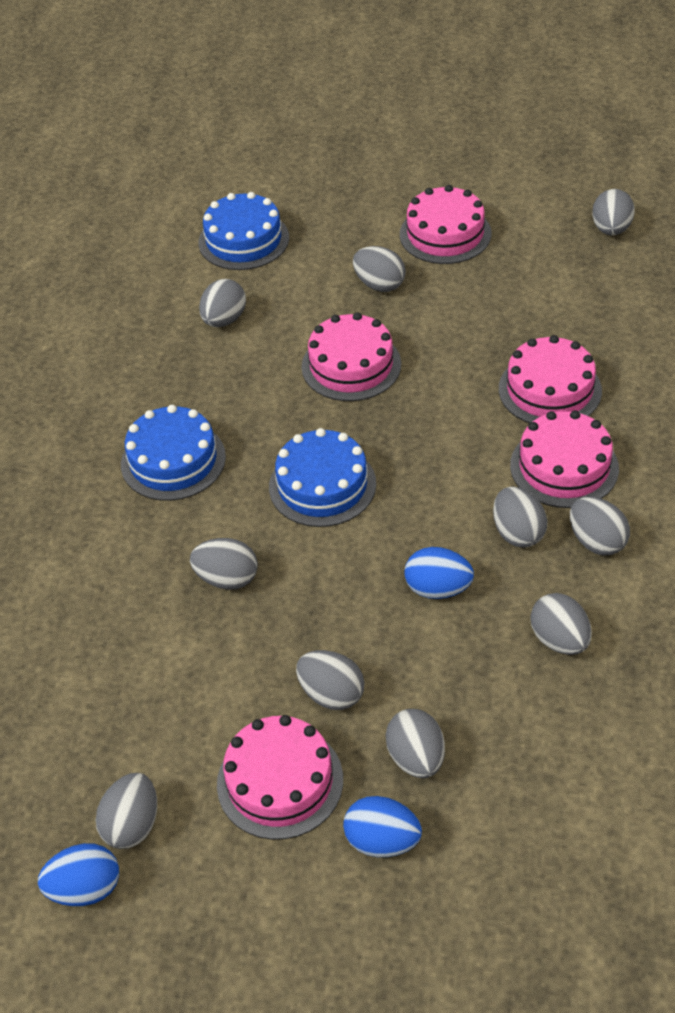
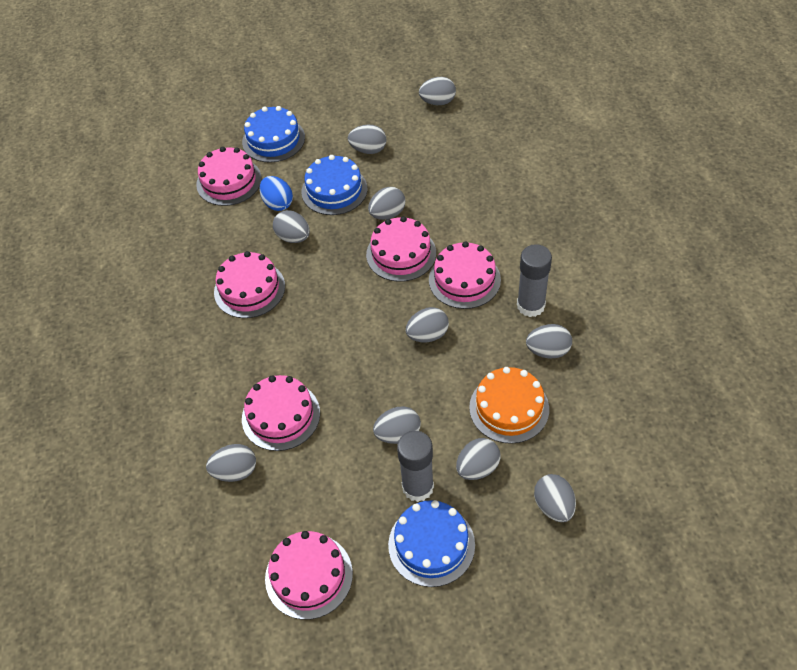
blue egg: 3 -> 1
grey glue stick: 0 -> 2
orange cake: 0 -> 1
pink cake: 5 -> 6

